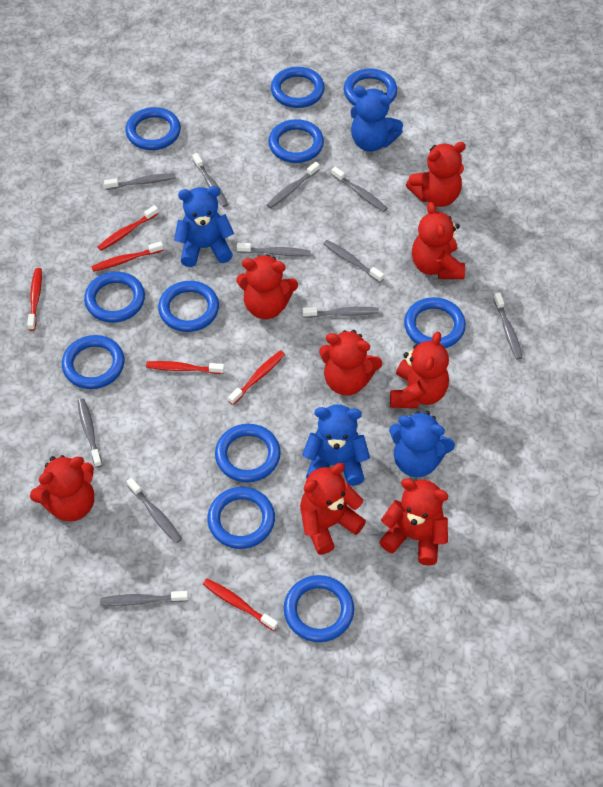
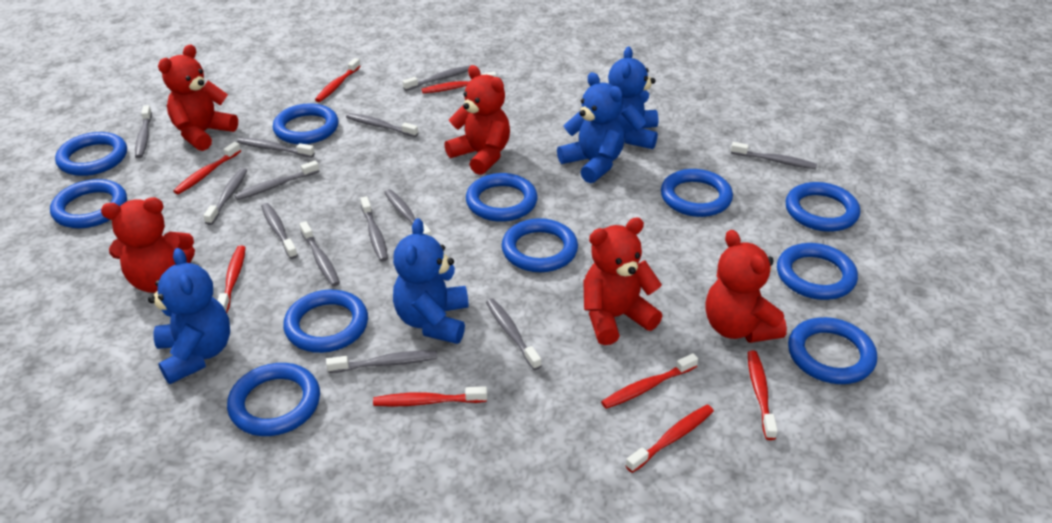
grey toothbrush: 11 -> 13
red teddy bear: 8 -> 5
red toothbrush: 6 -> 8

